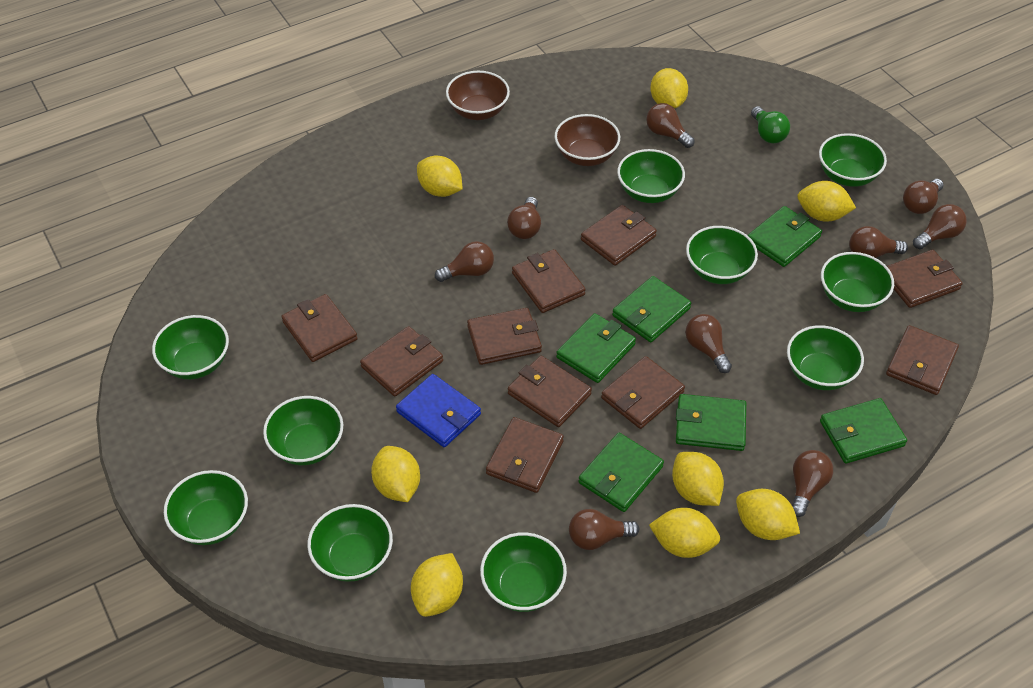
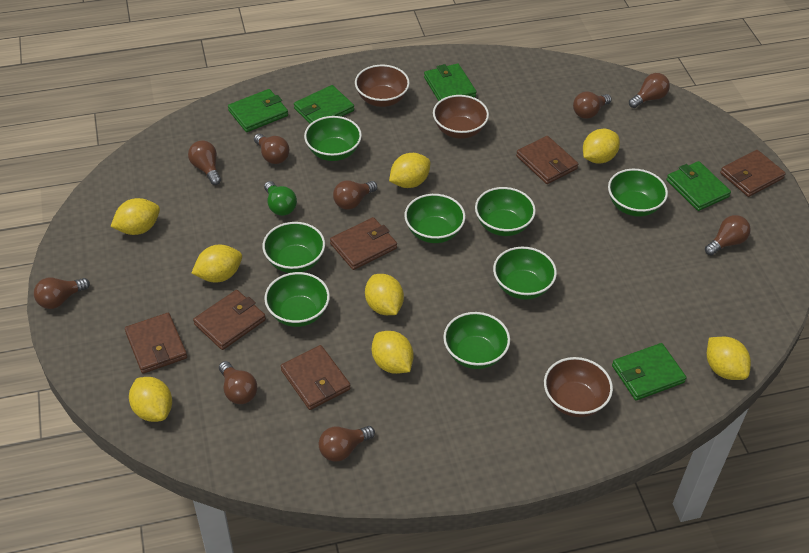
blue wallet: 1 -> 0
brown bowl: 2 -> 3
brown wallet: 10 -> 6
green bowl: 10 -> 8
green wallet: 6 -> 5

